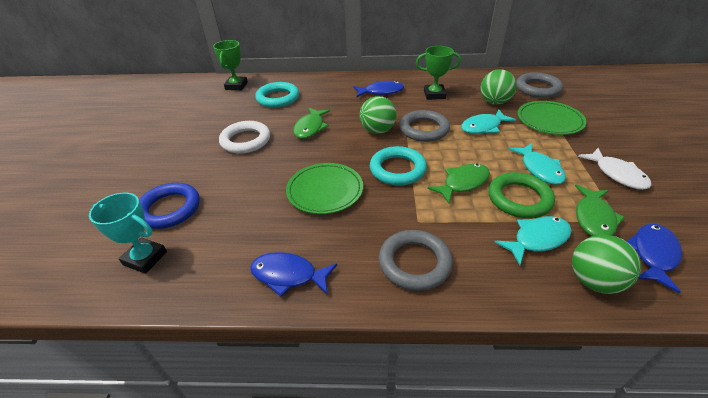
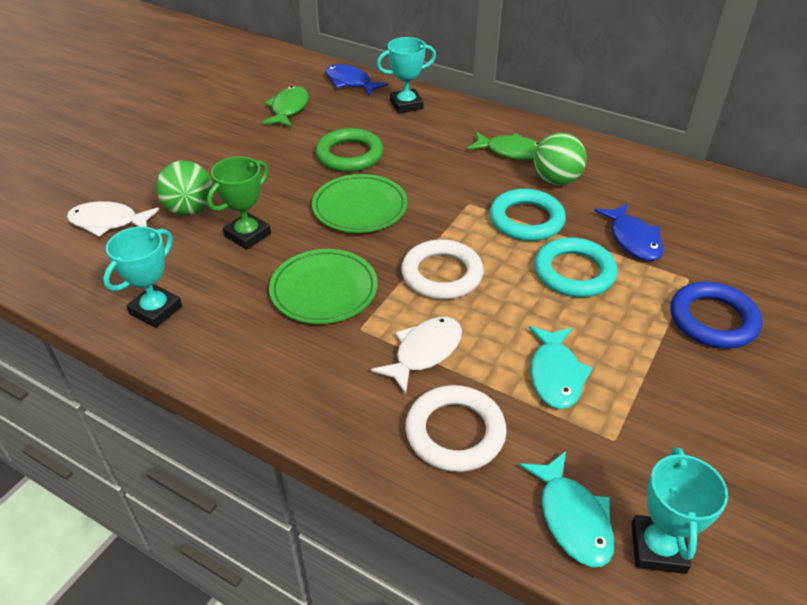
blue fish: 3 -> 2
green ball: 3 -> 2
green fish: 3 -> 2
green trophy: 2 -> 1
grey ring: 3 -> 0
turquoise fish: 3 -> 2
turquoise trophy: 1 -> 3
white fish: 1 -> 2
white ring: 1 -> 2

